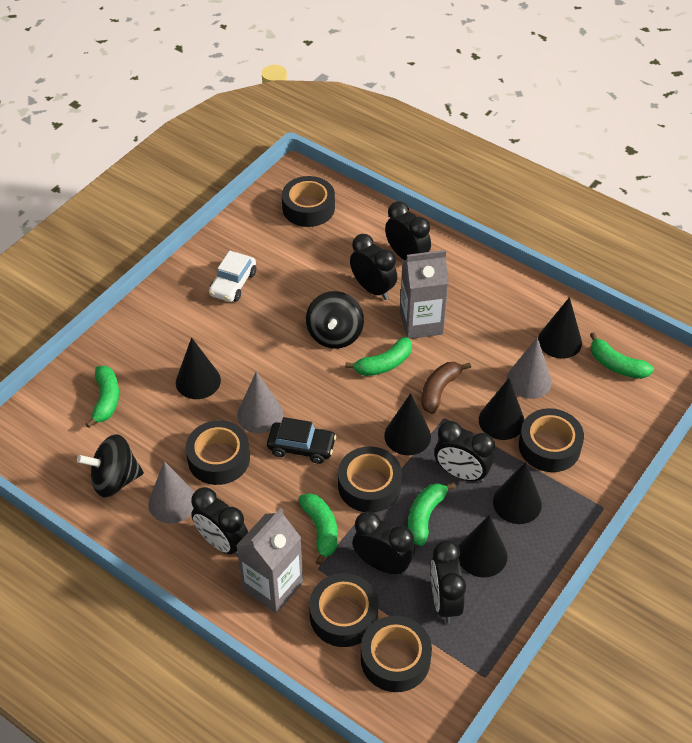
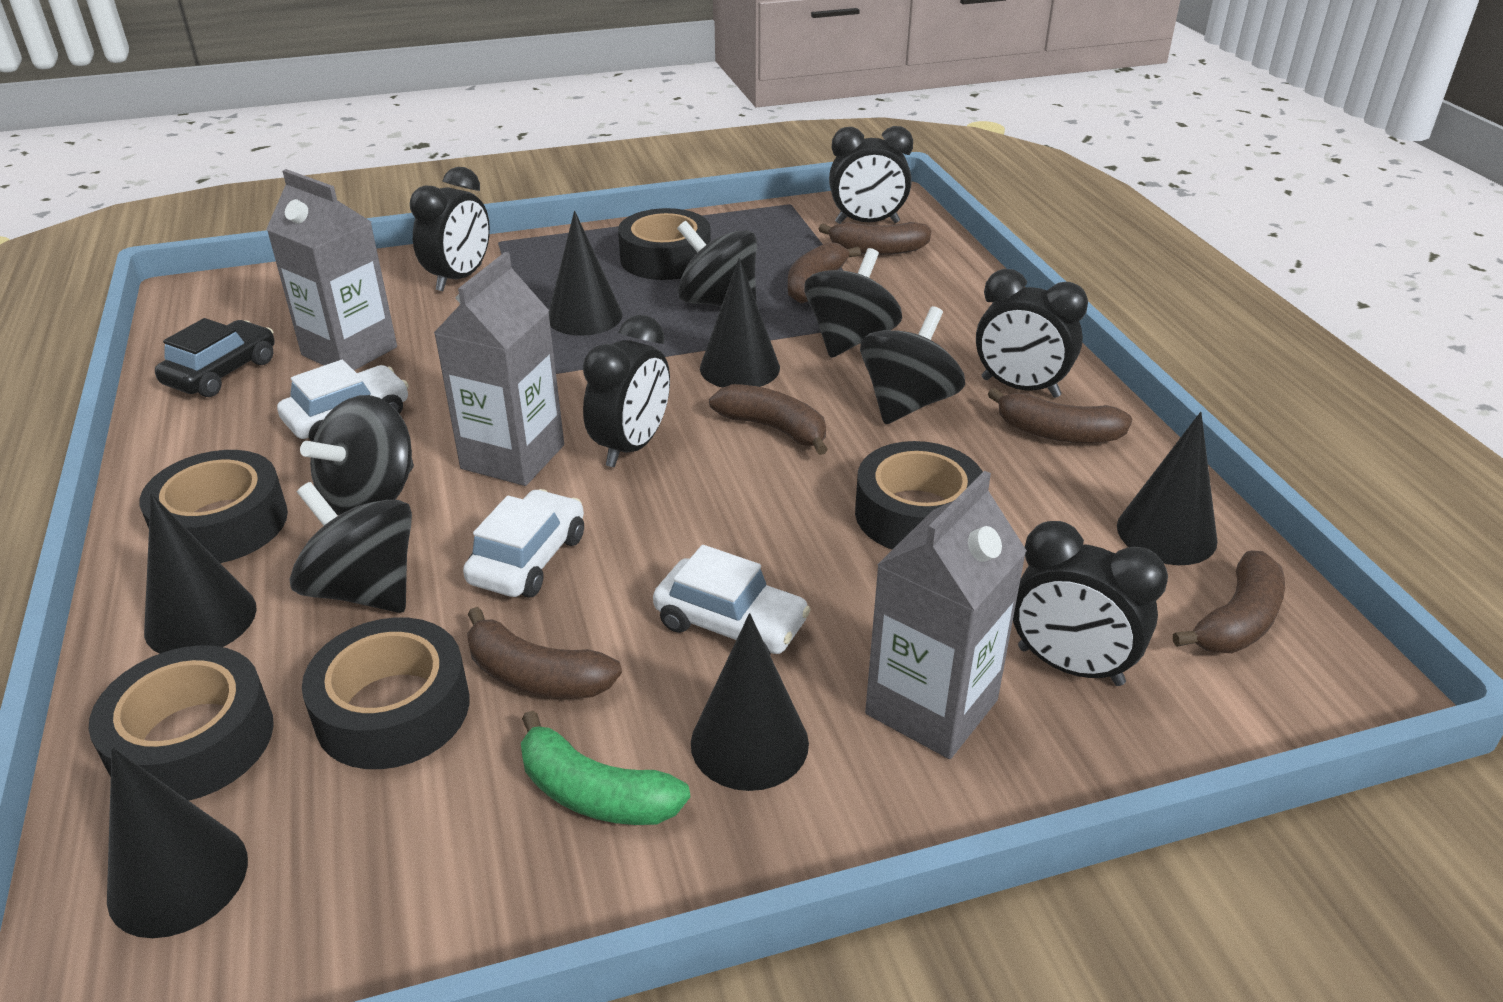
black clock: 6 -> 5
black spinning top: 2 -> 5
black tape: 6 -> 5
brown banana: 1 -> 6
green banana: 5 -> 1
grey carton: 2 -> 3
grey cone: 3 -> 0
white car: 1 -> 3

